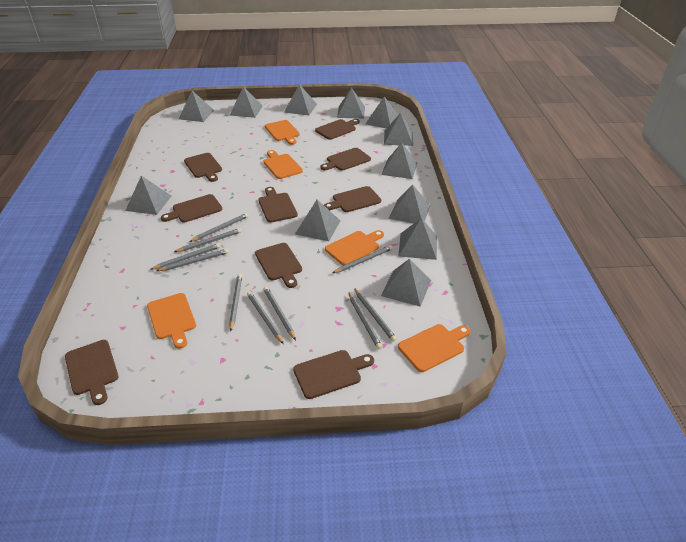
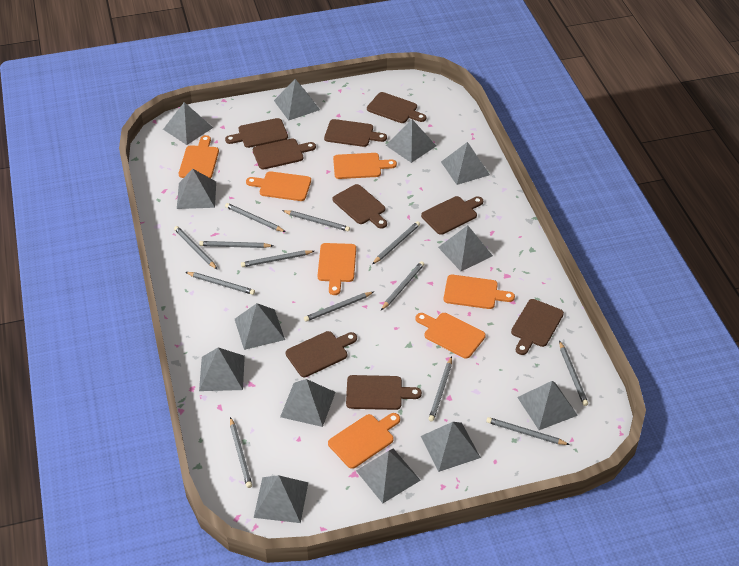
grey pencil: 10 -> 13
grey pyramid: 12 -> 13
orange cutting board: 5 -> 7

